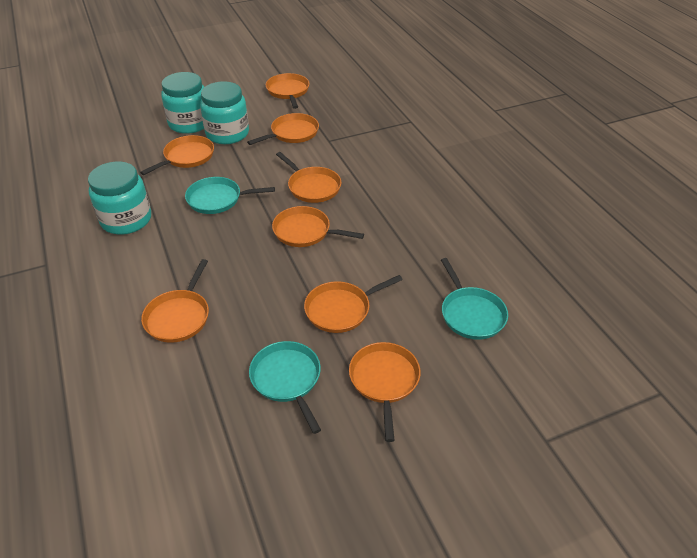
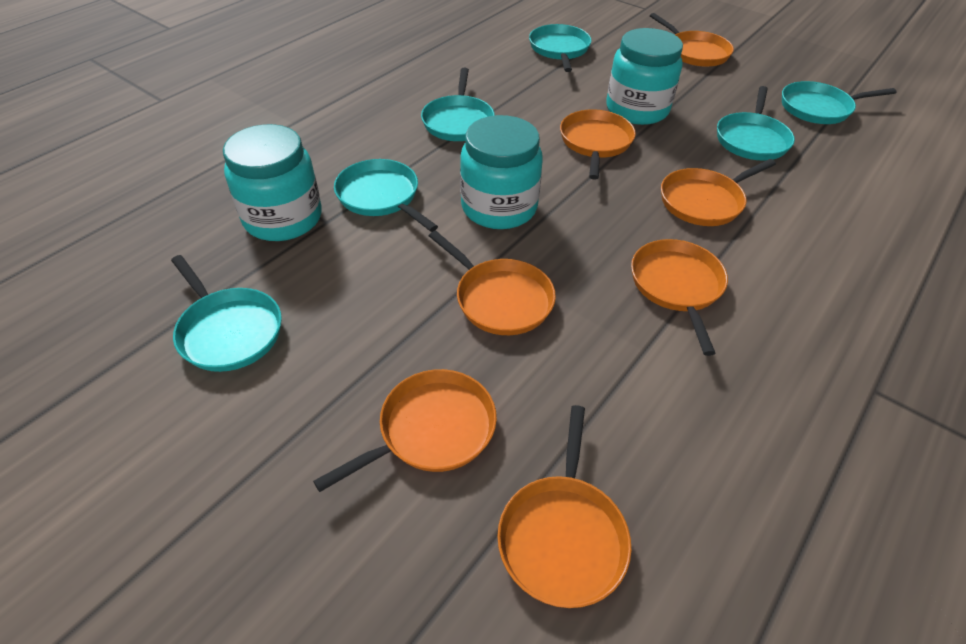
orange pan: 8 -> 7
turquoise pan: 3 -> 6

